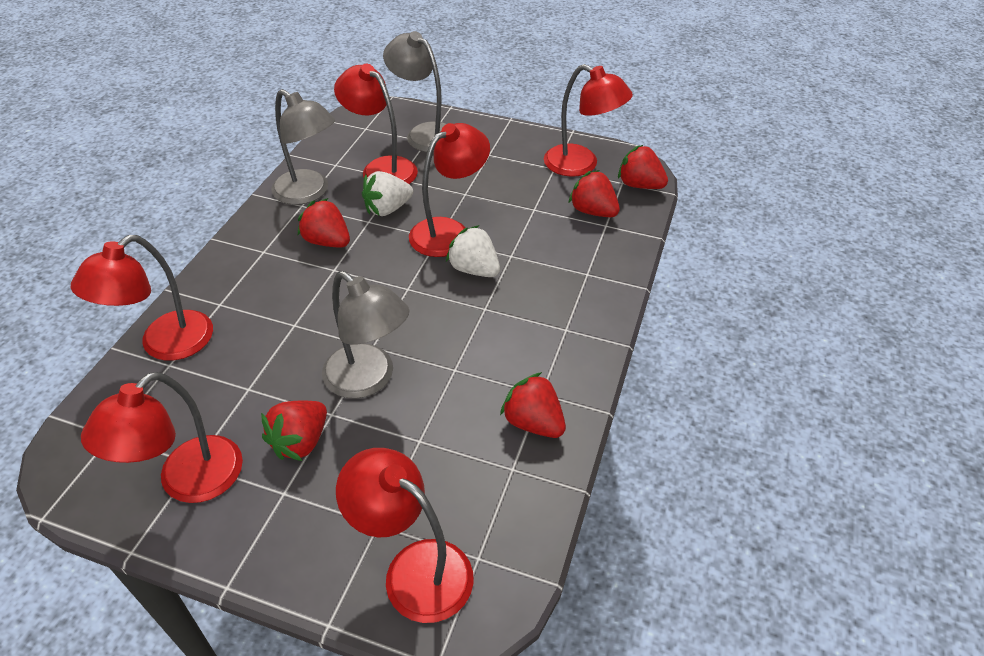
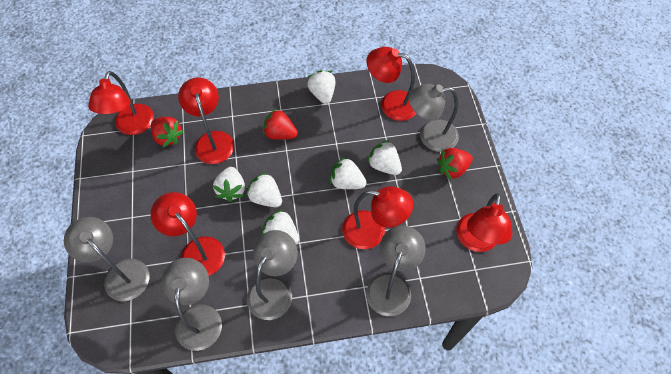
grey lamp: 3 -> 5
red strawberry: 5 -> 3
white strawberry: 2 -> 6

